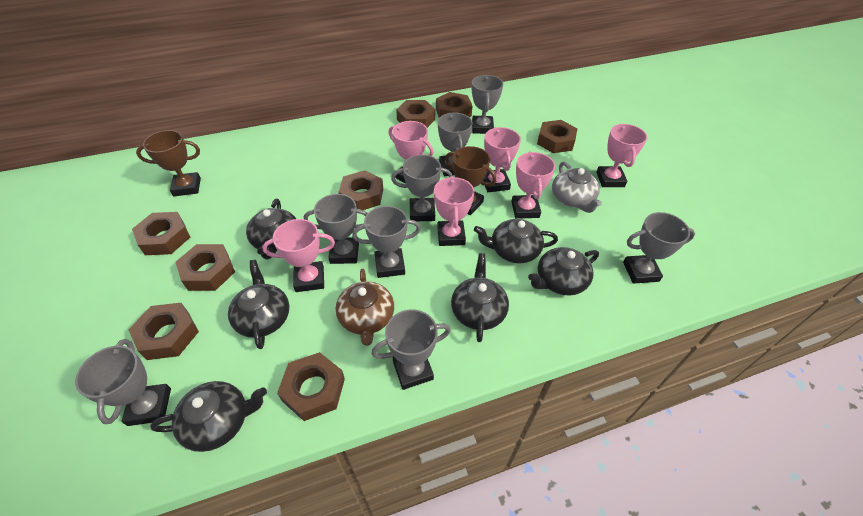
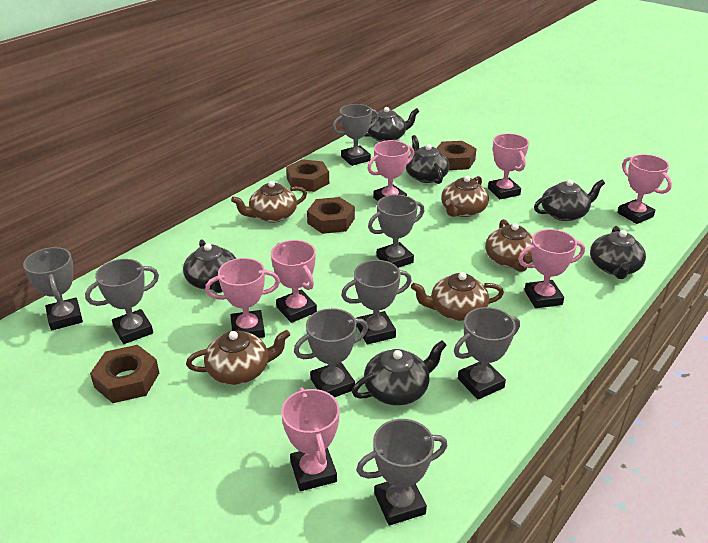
brown nut: 8 -> 4
brown teapot: 1 -> 5
brown trophy: 2 -> 0
grey teapot: 1 -> 0
pink trophy: 6 -> 7

